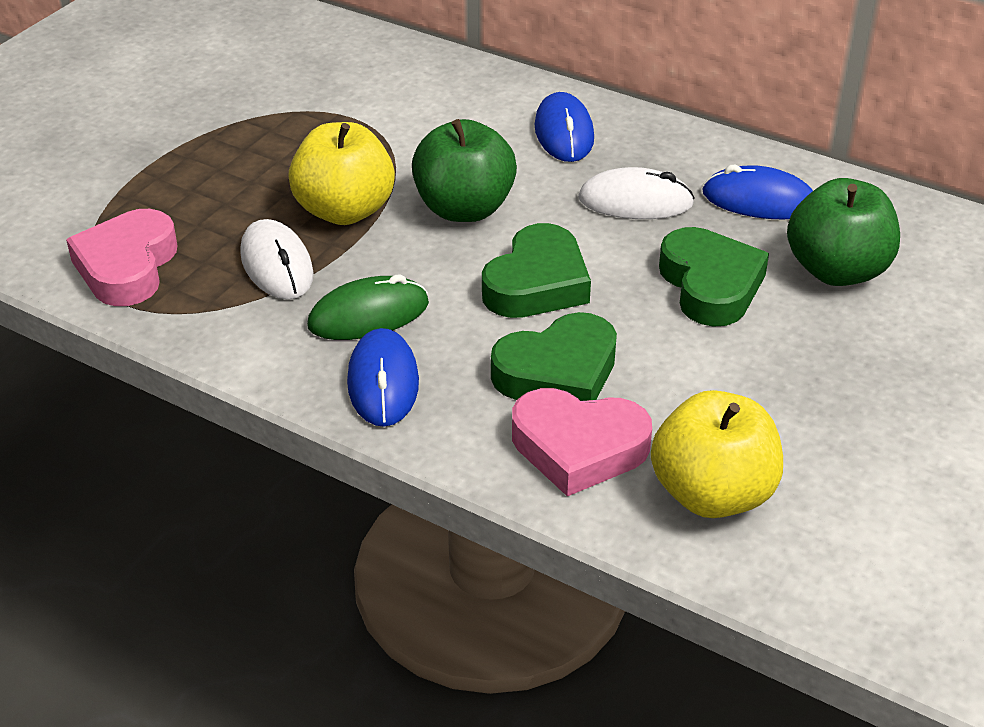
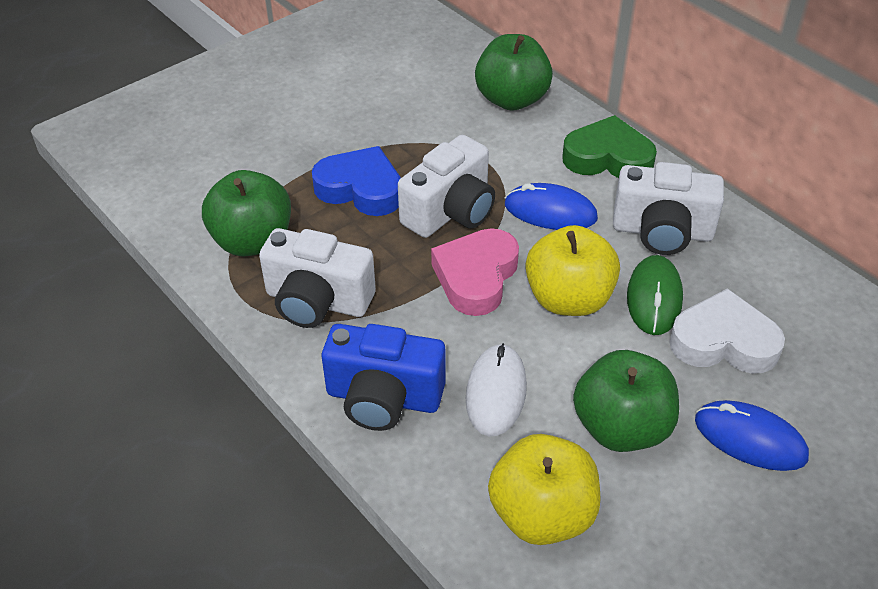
blue camera: 0 -> 1
blue heart: 0 -> 1
blue mouse: 3 -> 2
green apple: 2 -> 3
green heart: 3 -> 1
pink heart: 2 -> 1
white camera: 0 -> 3
white heart: 0 -> 1
white mouse: 2 -> 1

